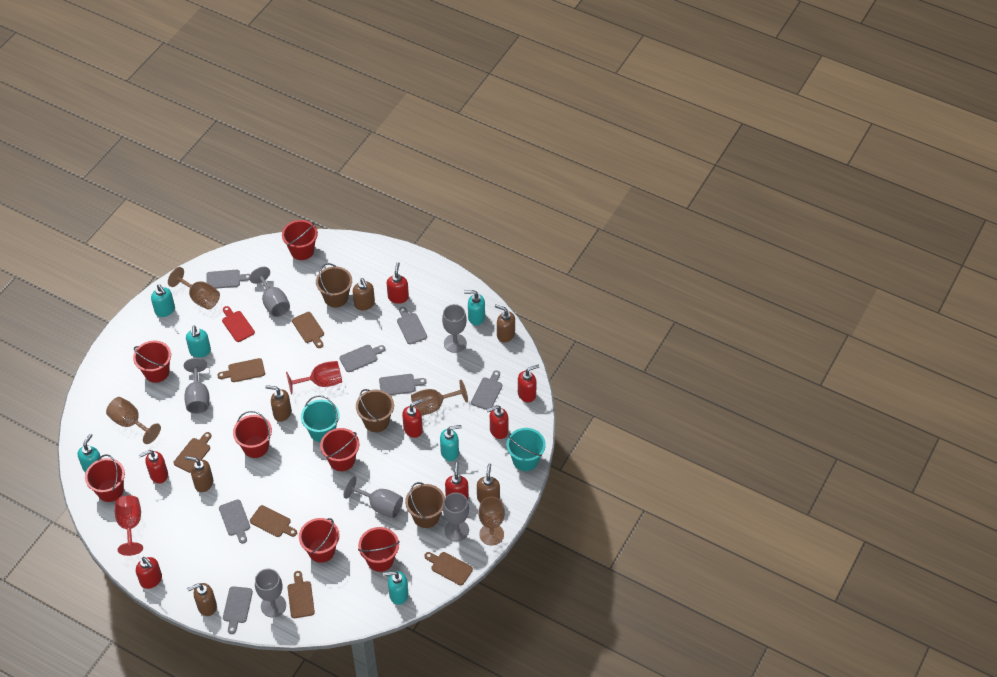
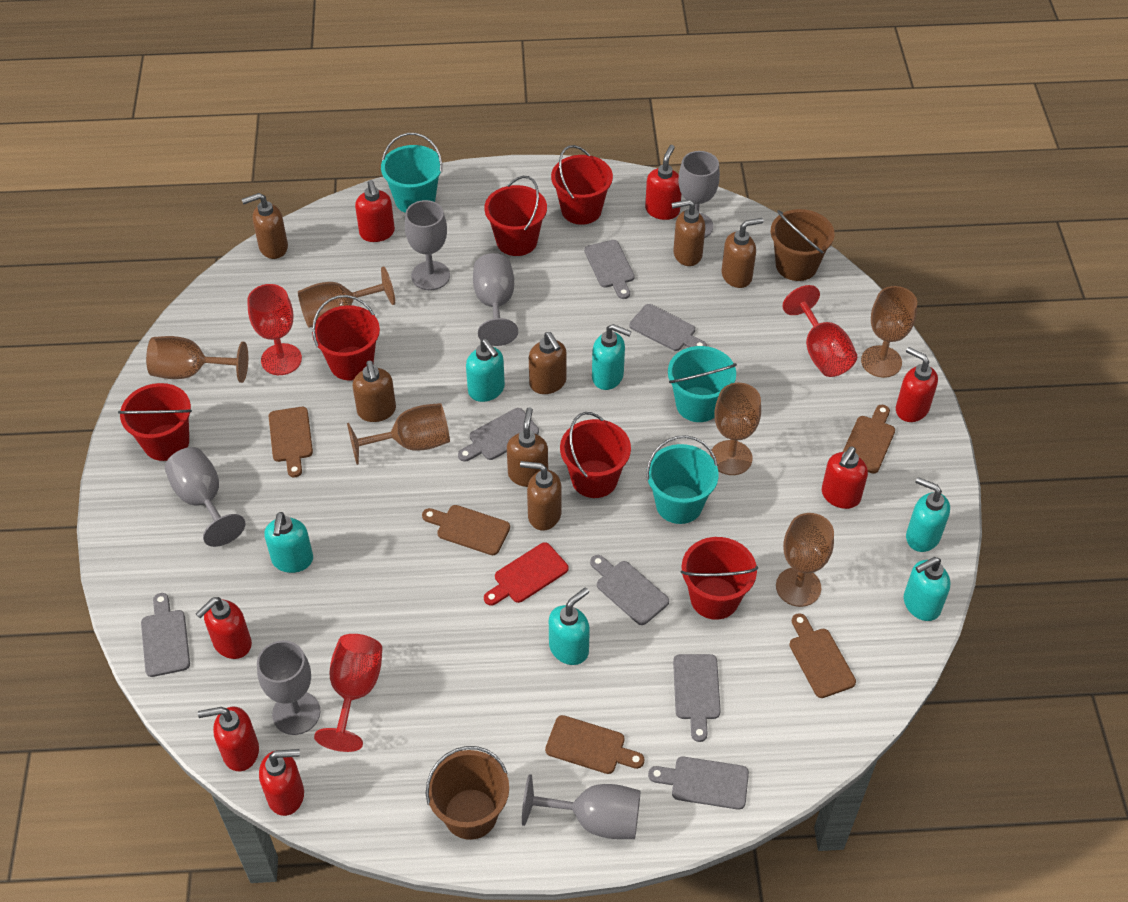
brown bucket: 3 -> 2
brown cutting board: 6 -> 5
brown goblet: 4 -> 6
brown soap dispenser: 6 -> 7
red bucket: 7 -> 6
red goblet: 2 -> 3
turquoise bucket: 2 -> 3

